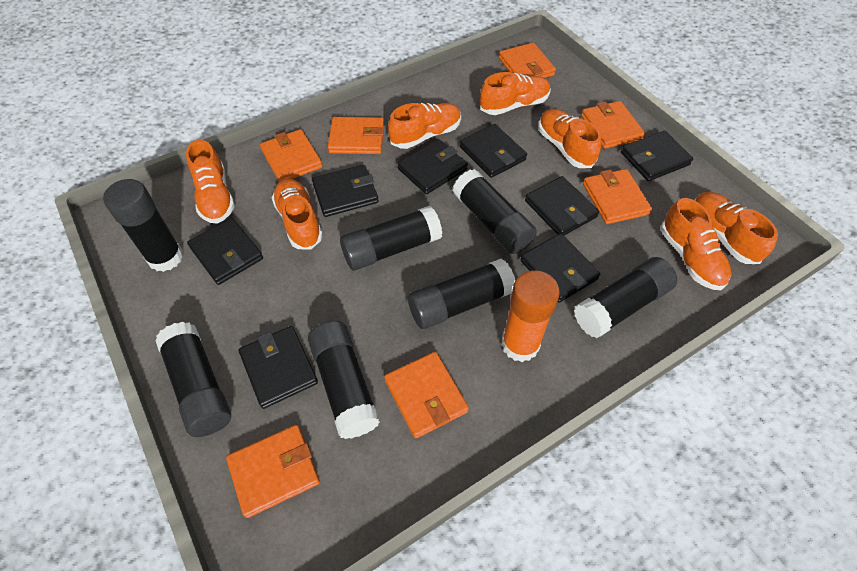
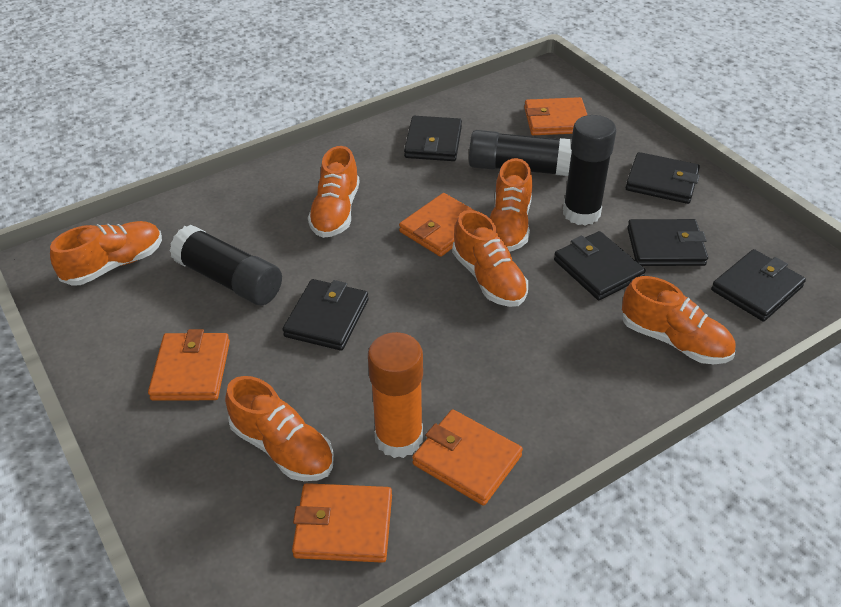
black glue stick: 7 -> 3
black wallet: 8 -> 6
orange shoe: 7 -> 6
orange wallet: 7 -> 5

